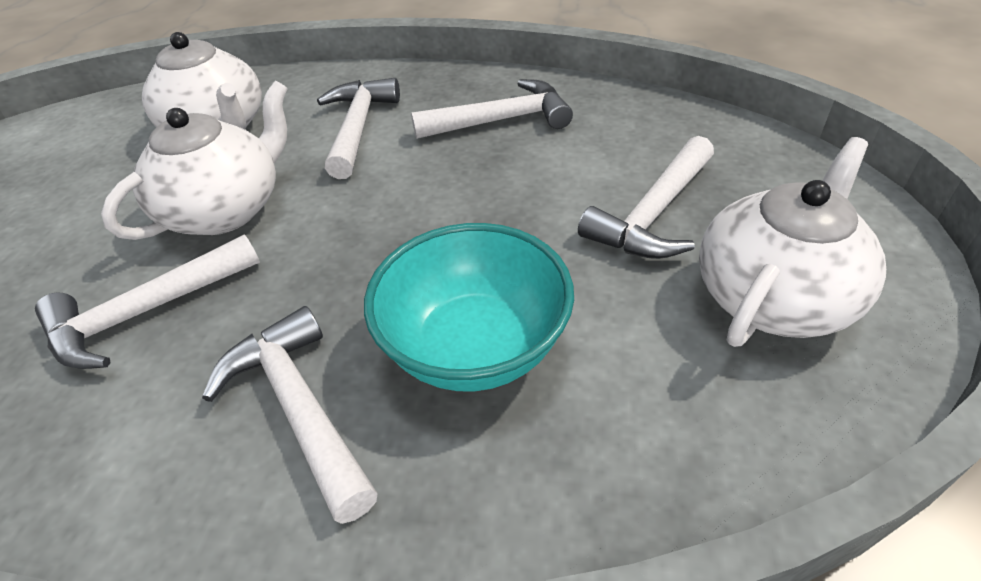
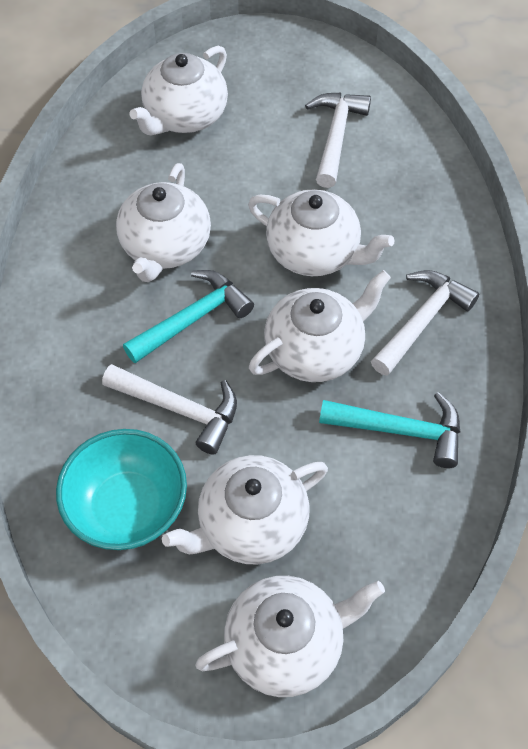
turquoise hammer: 0 -> 2
white hammer: 5 -> 3
white teapot: 3 -> 6

